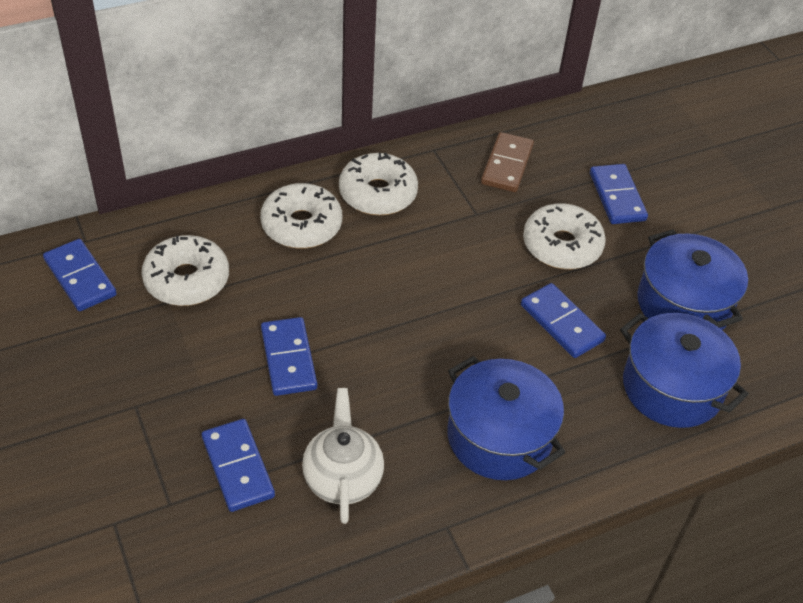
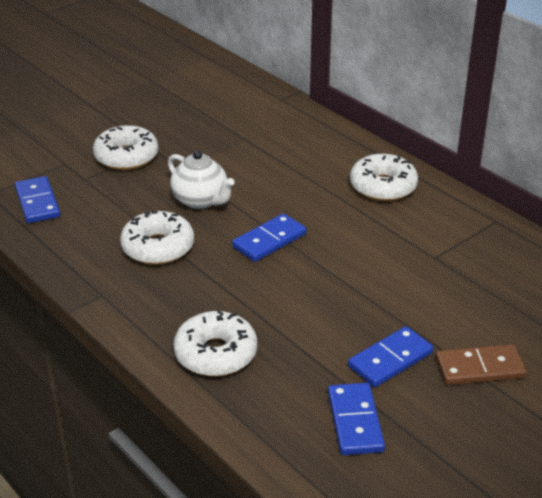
blue domino: 5 -> 4
blue pot: 3 -> 0

